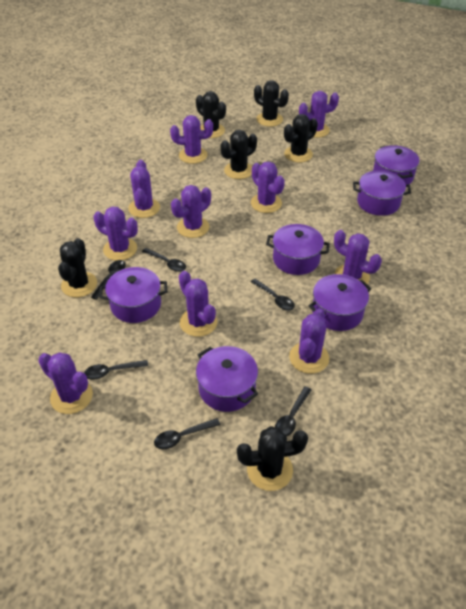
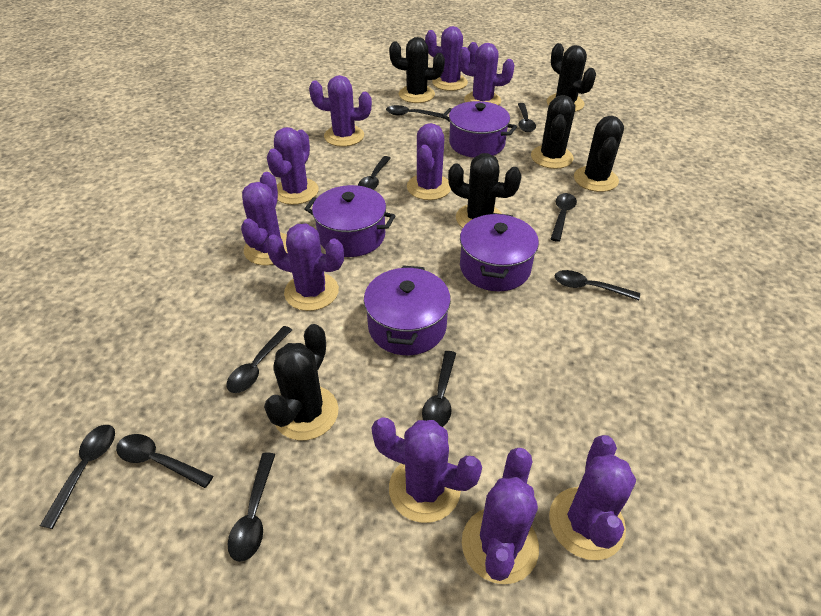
black spoon: 6 -> 10
purple pot: 6 -> 4

